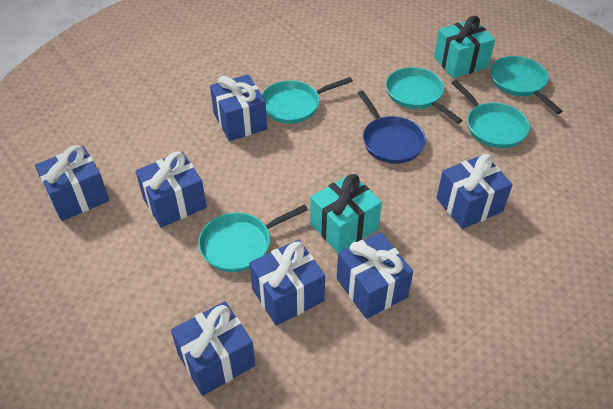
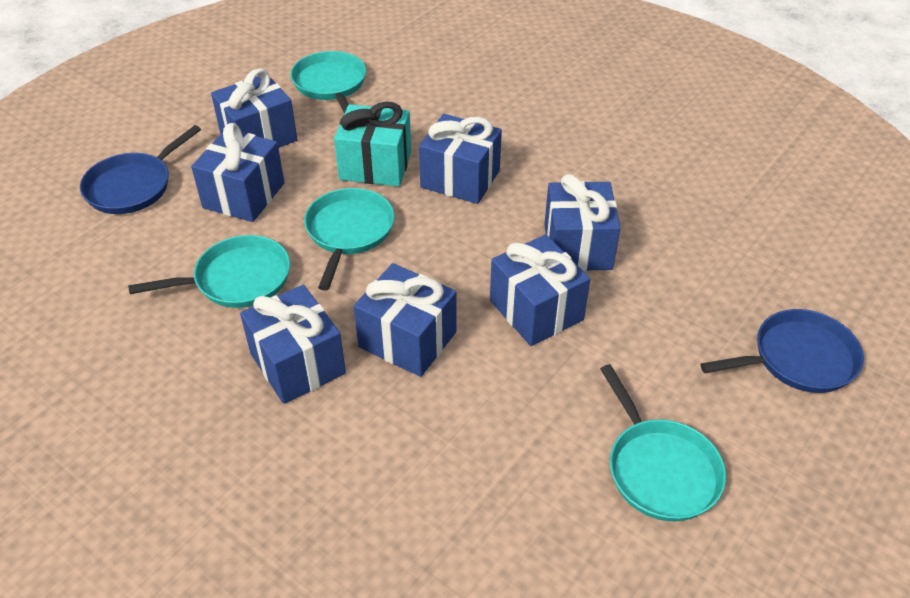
blue pan: 1 -> 2
turquoise gift: 2 -> 1
turquoise pan: 5 -> 4

